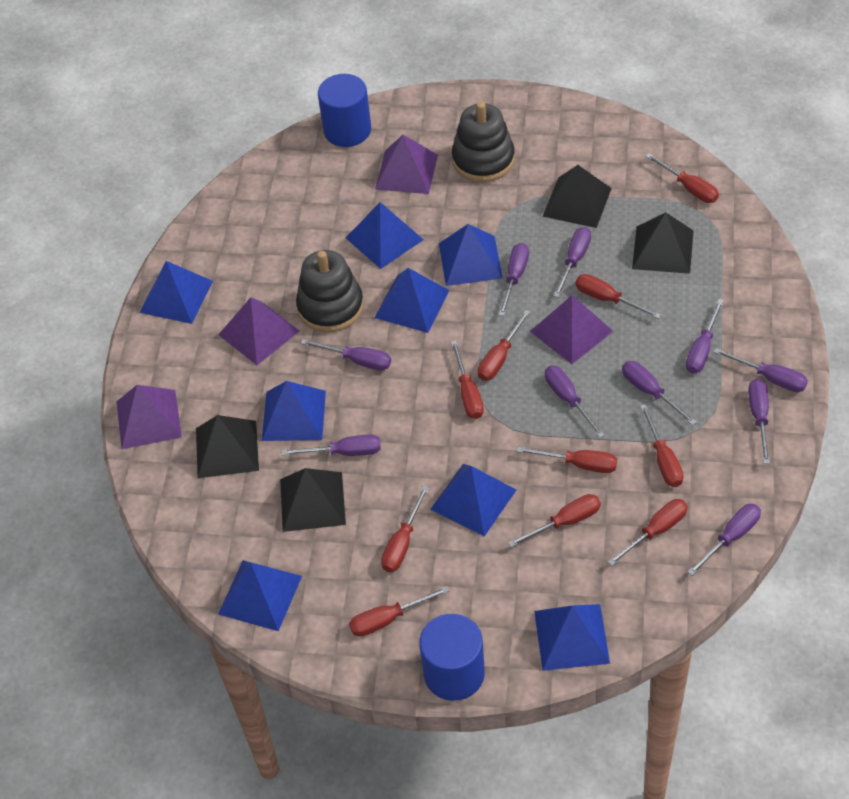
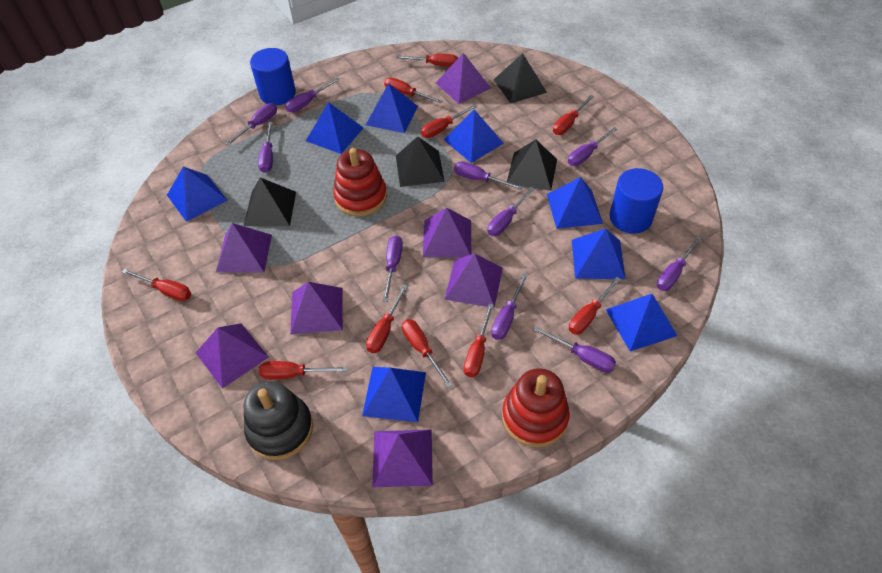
black stacking toy: 2 -> 1
purple pyramid: 4 -> 7
red stacking toy: 0 -> 2

